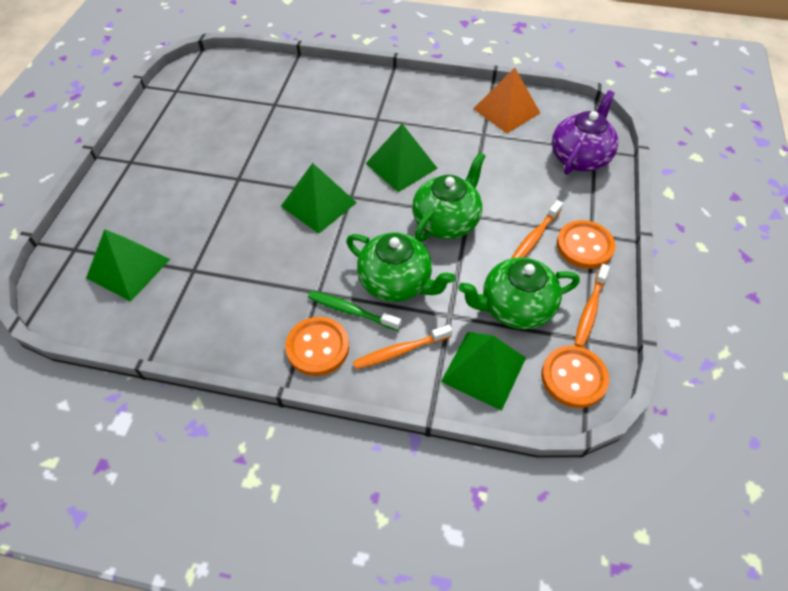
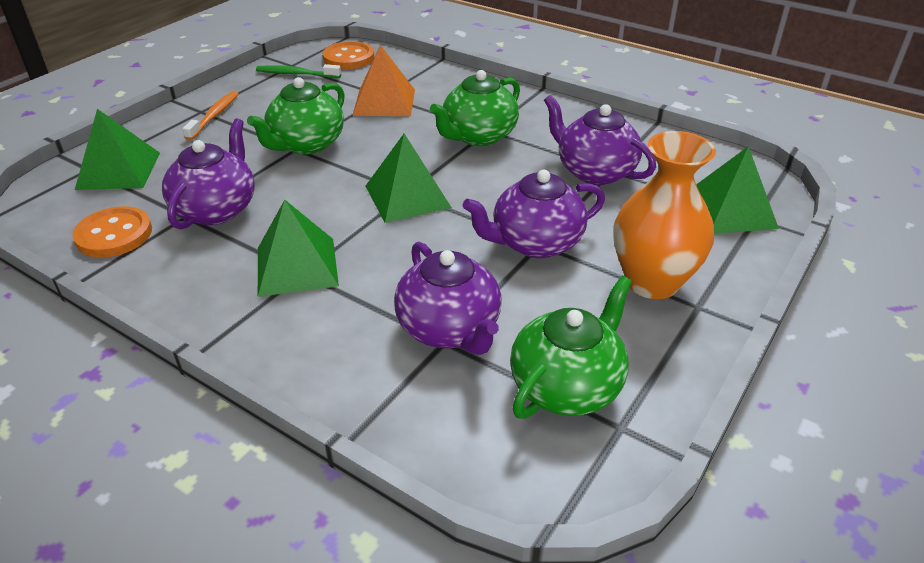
orange button: 3 -> 2
orange toothbrush: 3 -> 1
orange vase: 0 -> 1
purple teapot: 1 -> 4

